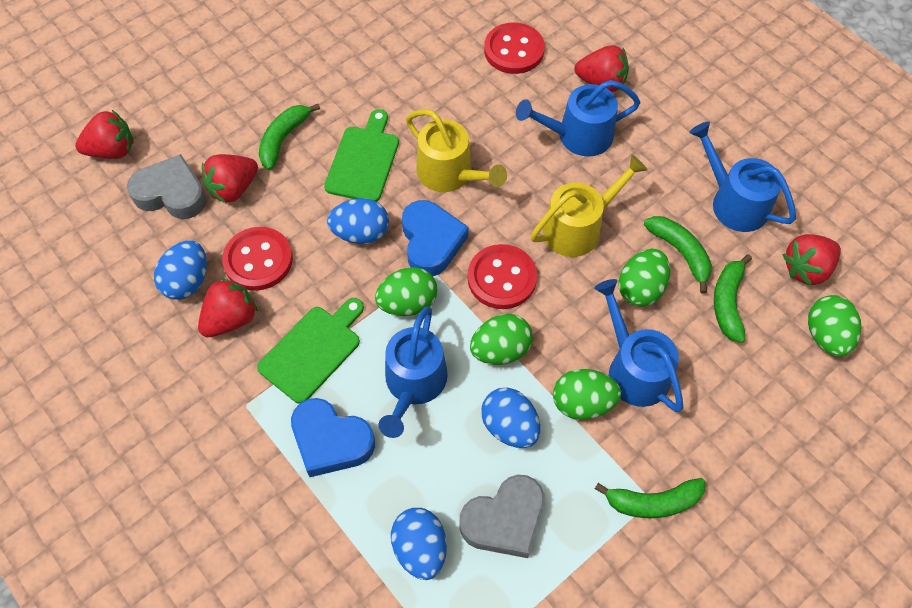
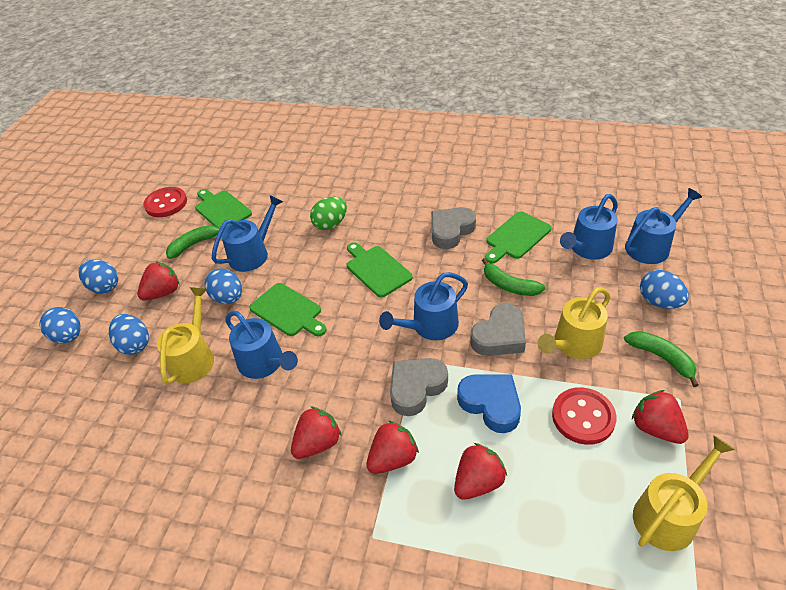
blue egg: 4 -> 5
blue heart: 2 -> 1
blue watering can: 4 -> 5
green banana: 4 -> 3
green cutting board: 2 -> 4
green egg: 5 -> 1
grey heart: 2 -> 3
red button: 3 -> 2
yellow watering can: 2 -> 3

